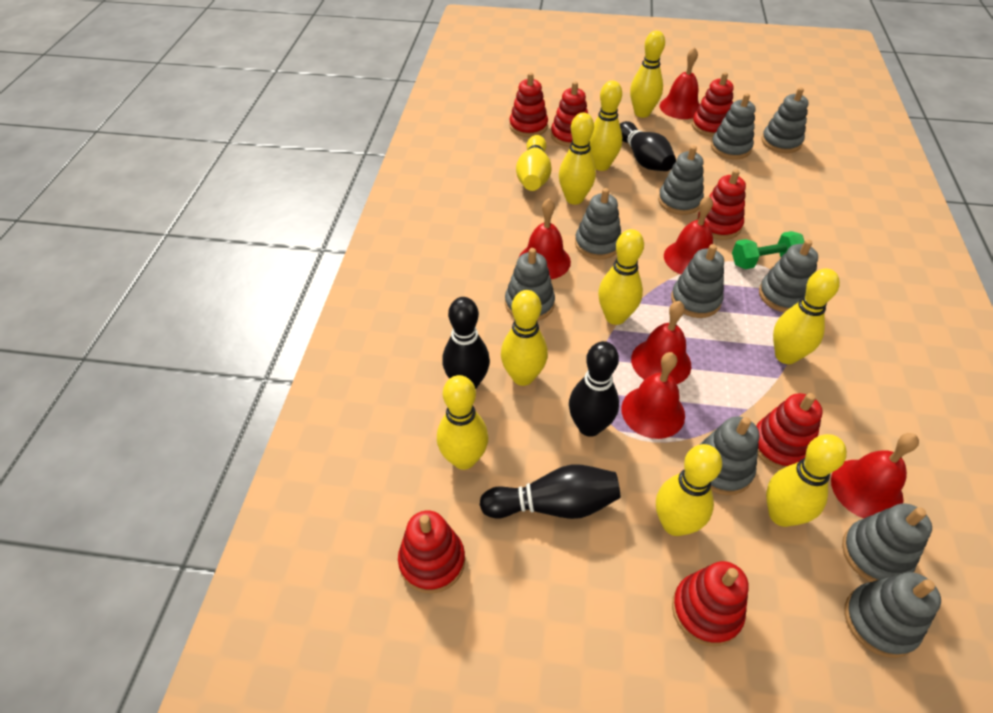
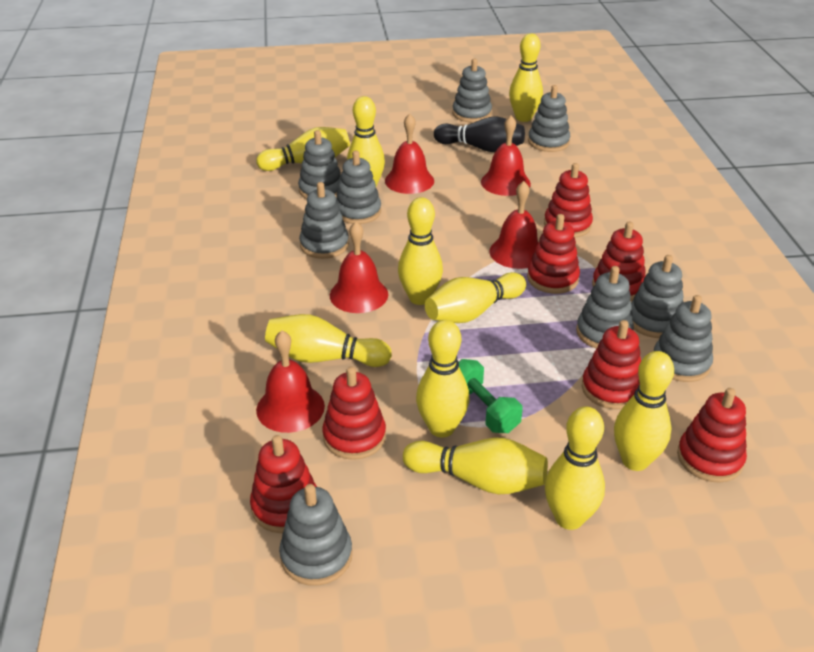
black bowling pin: 4 -> 1
grey stacking toy: 10 -> 9
red bell: 6 -> 5

